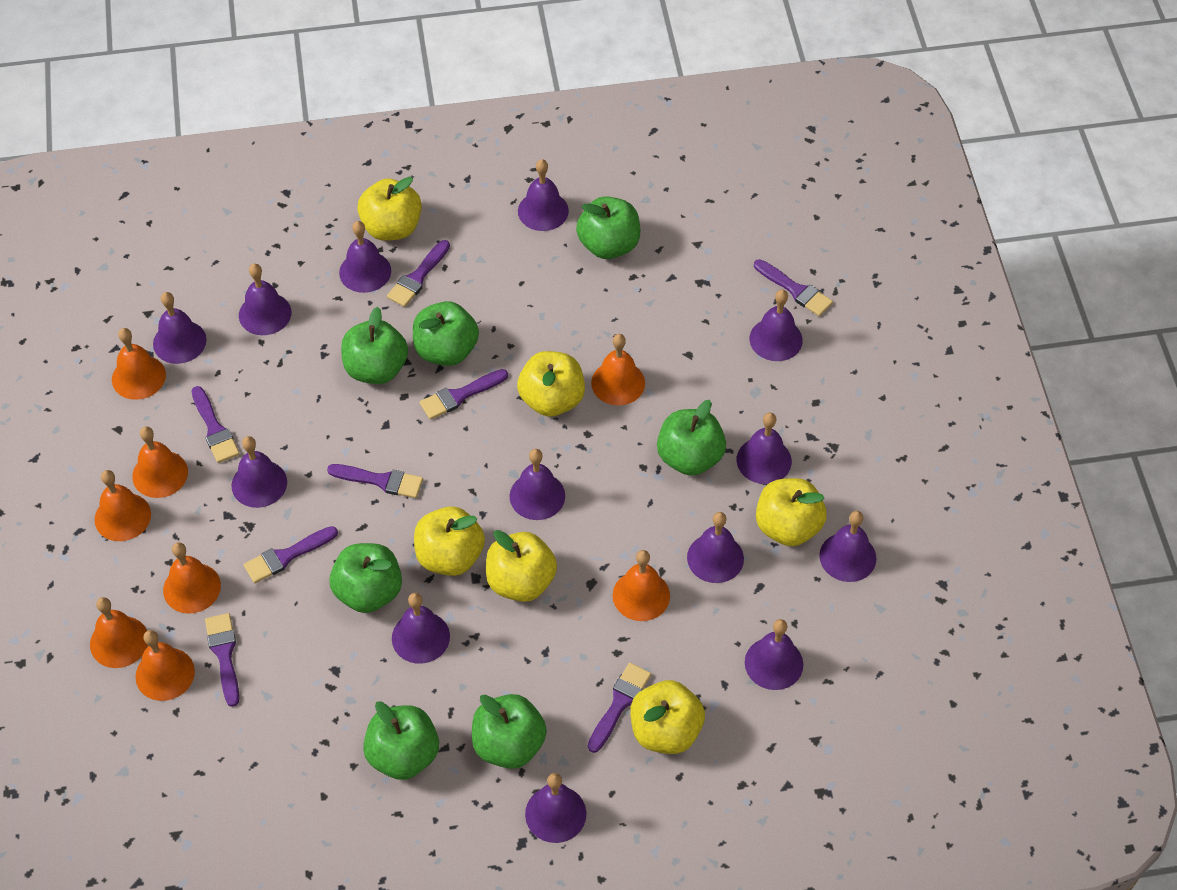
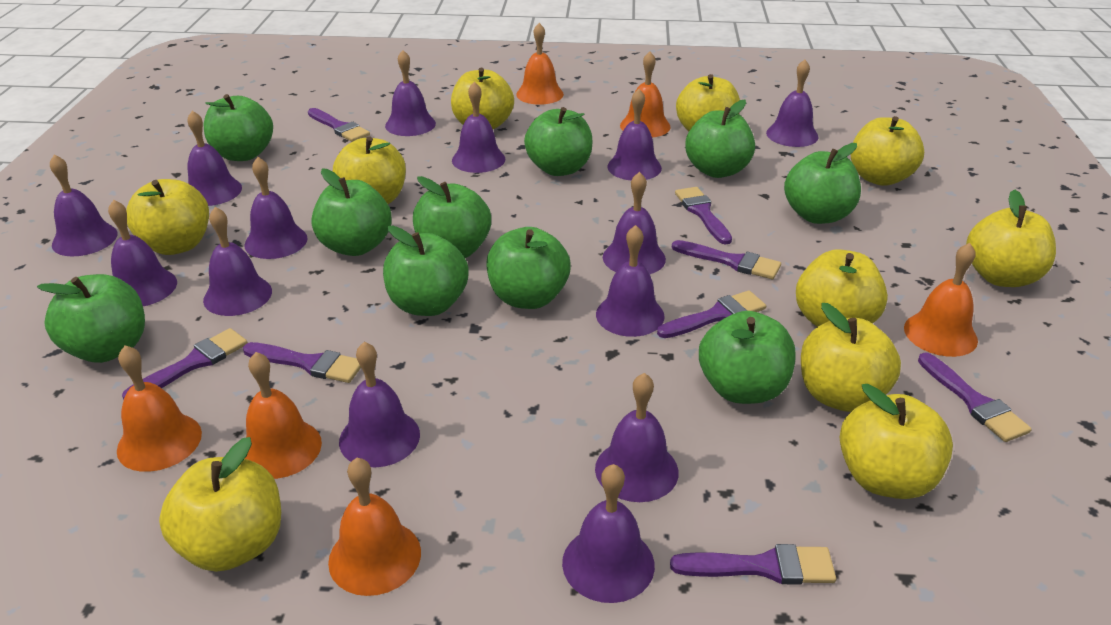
green apple: 7 -> 10
orange bell: 8 -> 6
purple bell: 13 -> 14
yellow apple: 6 -> 10

